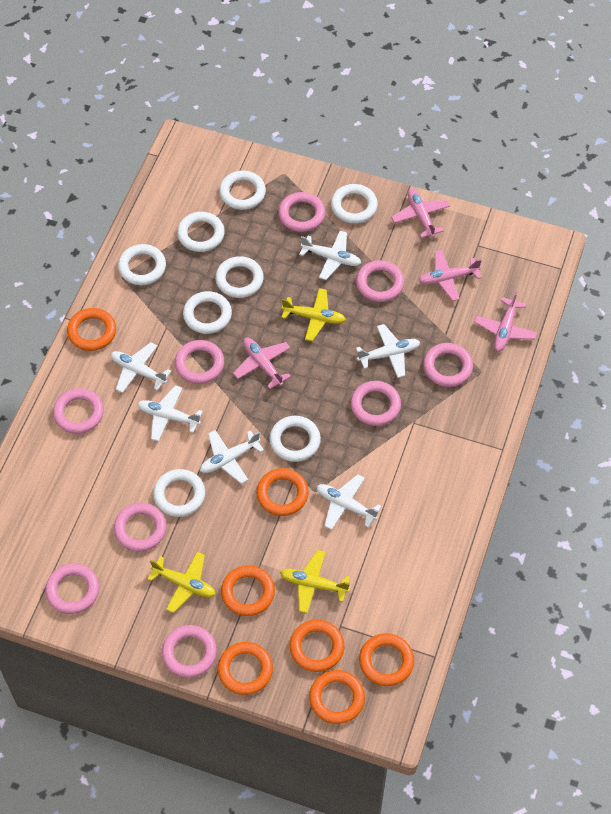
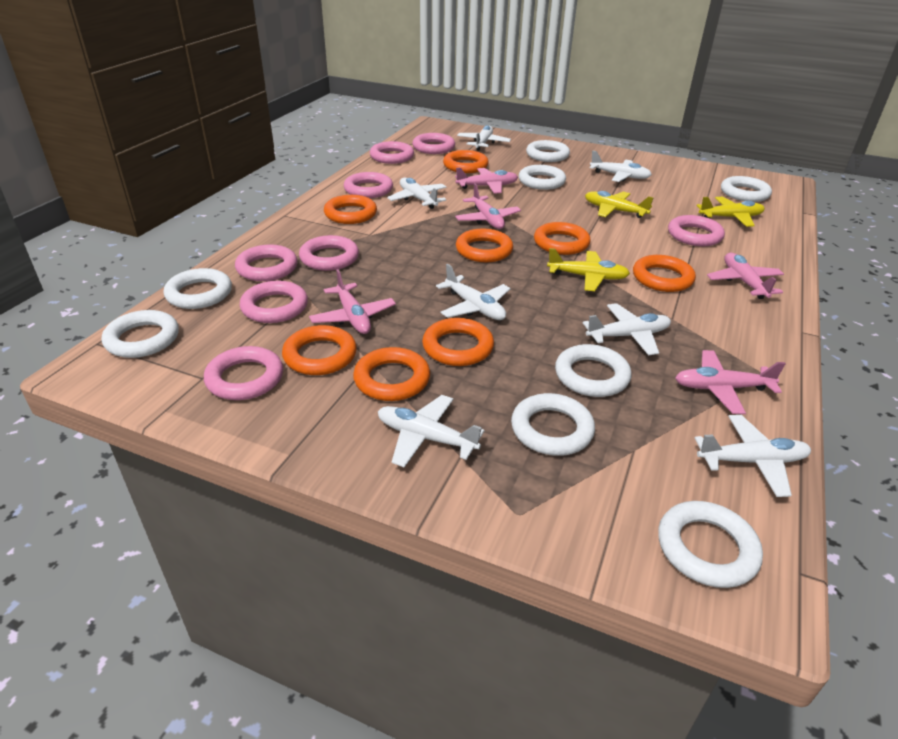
orange ring: 7 -> 8
pink plane: 4 -> 5
pink ring: 9 -> 8
white plane: 6 -> 7

